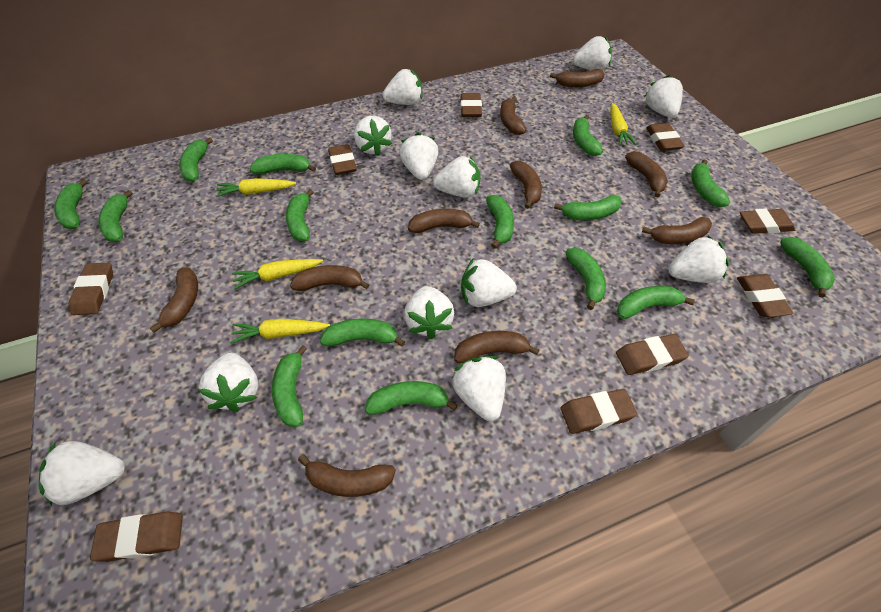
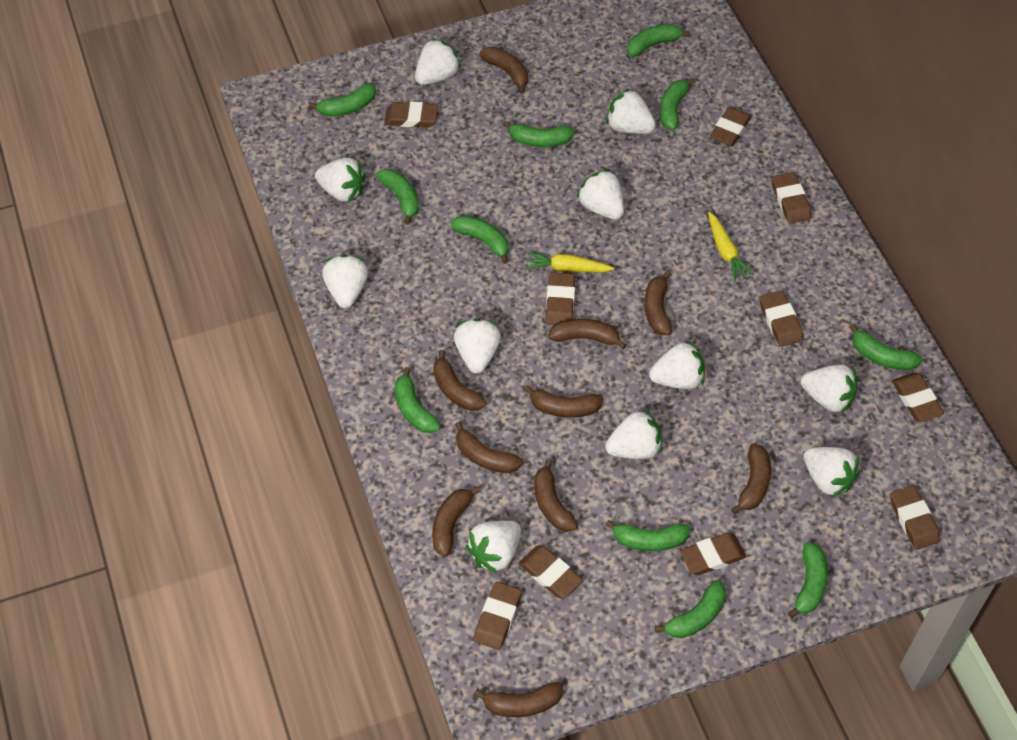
brown eraser: 9 -> 10
green banana: 15 -> 11
white strawberry: 12 -> 11
yellow carrot: 4 -> 2

